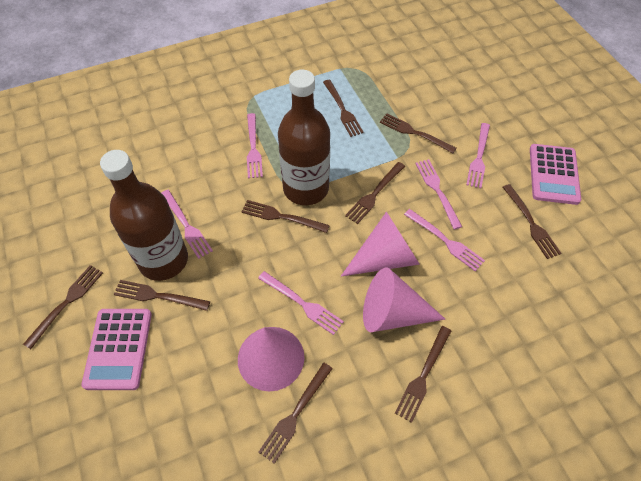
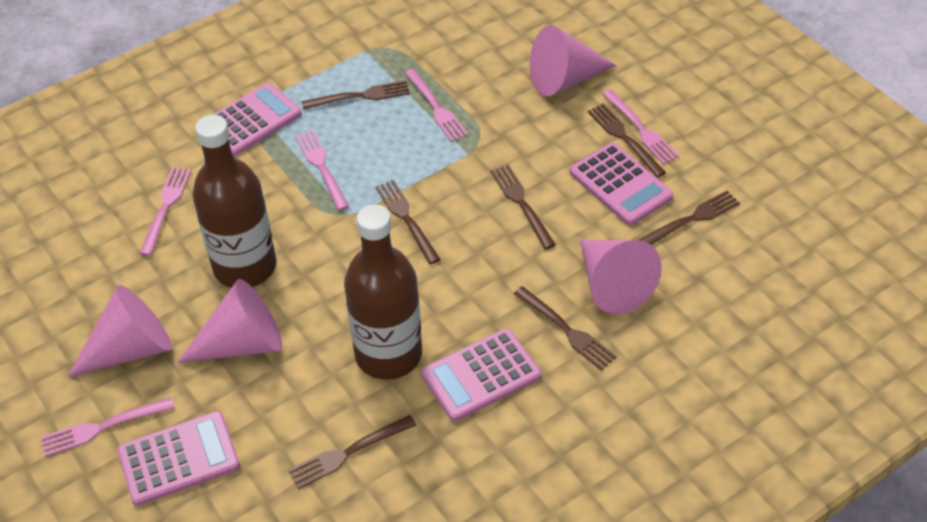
brown fork: 9 -> 7
pink calculator: 2 -> 4
pink cone: 3 -> 4
pink fork: 6 -> 5

